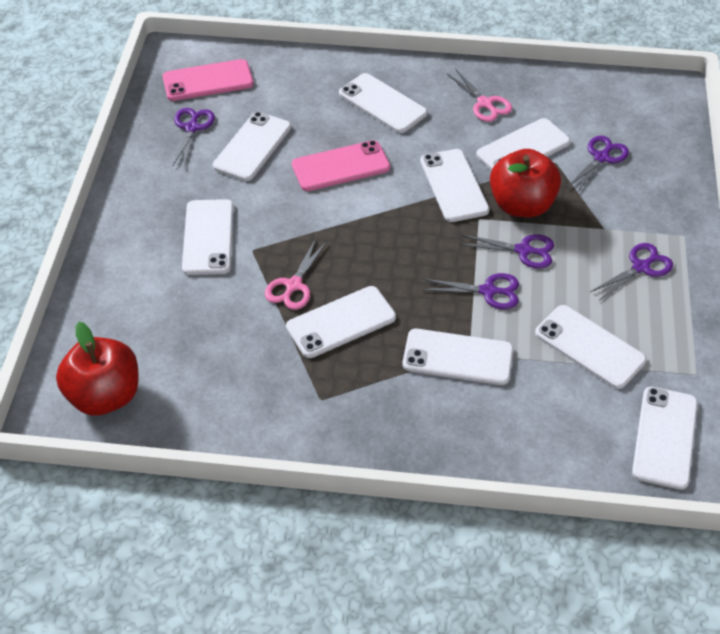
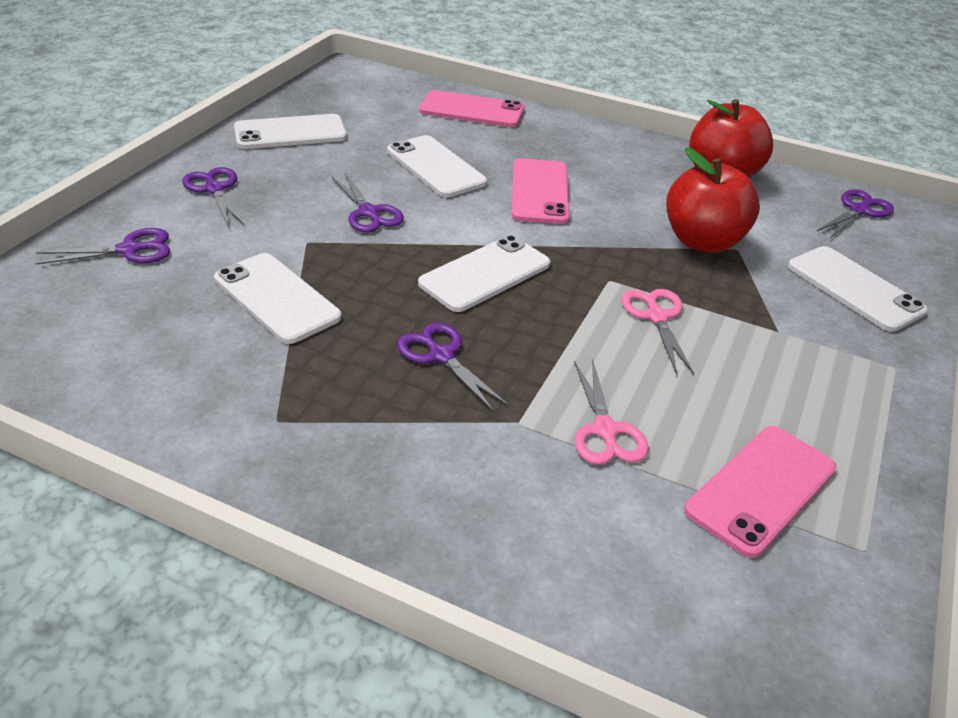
pink phone: 2 -> 3
white phone: 9 -> 5

